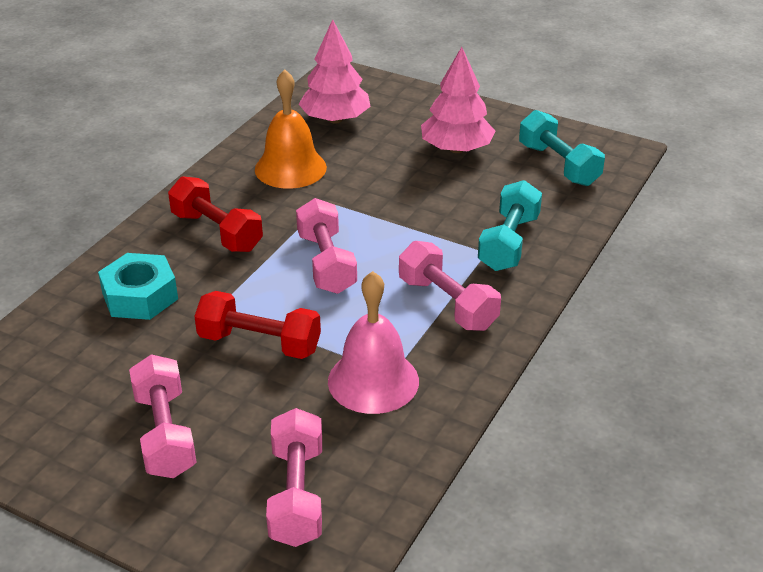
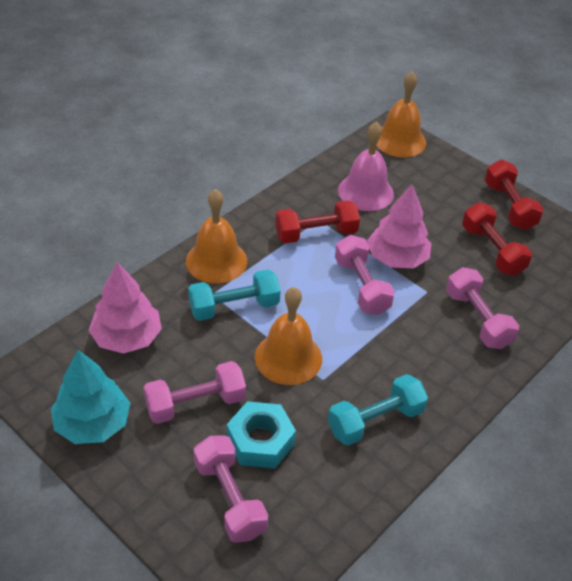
orange bell: 1 -> 3
red dumbbell: 2 -> 3
turquoise tree: 0 -> 1

